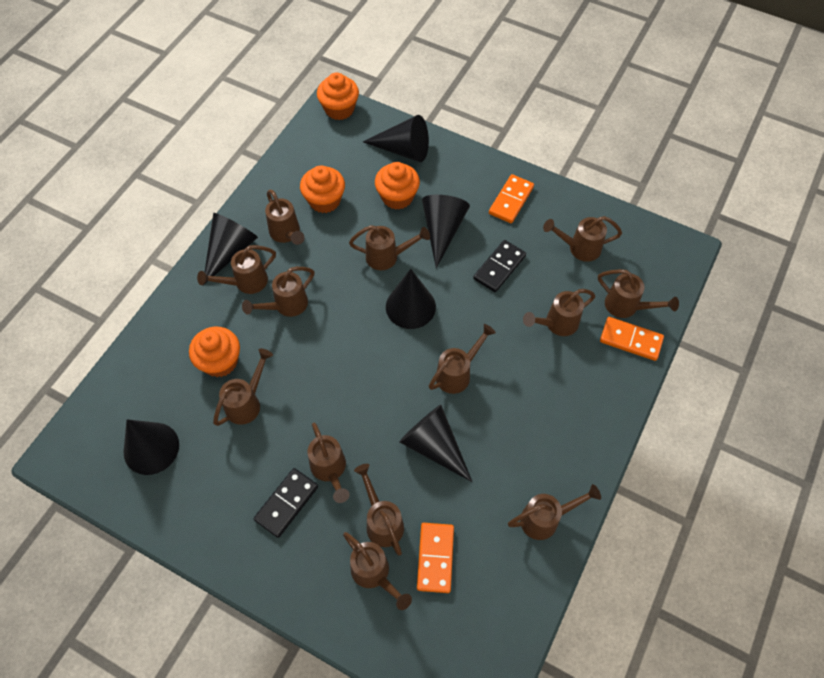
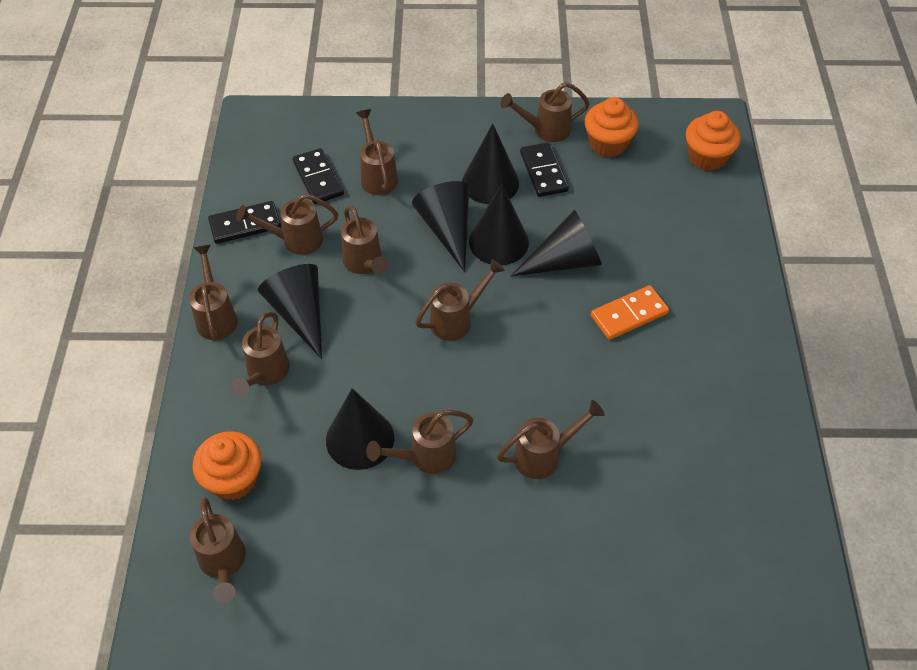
black domino: 2 -> 3
brown watering can: 13 -> 10
orange cupcake: 4 -> 3
orange domino: 3 -> 1

